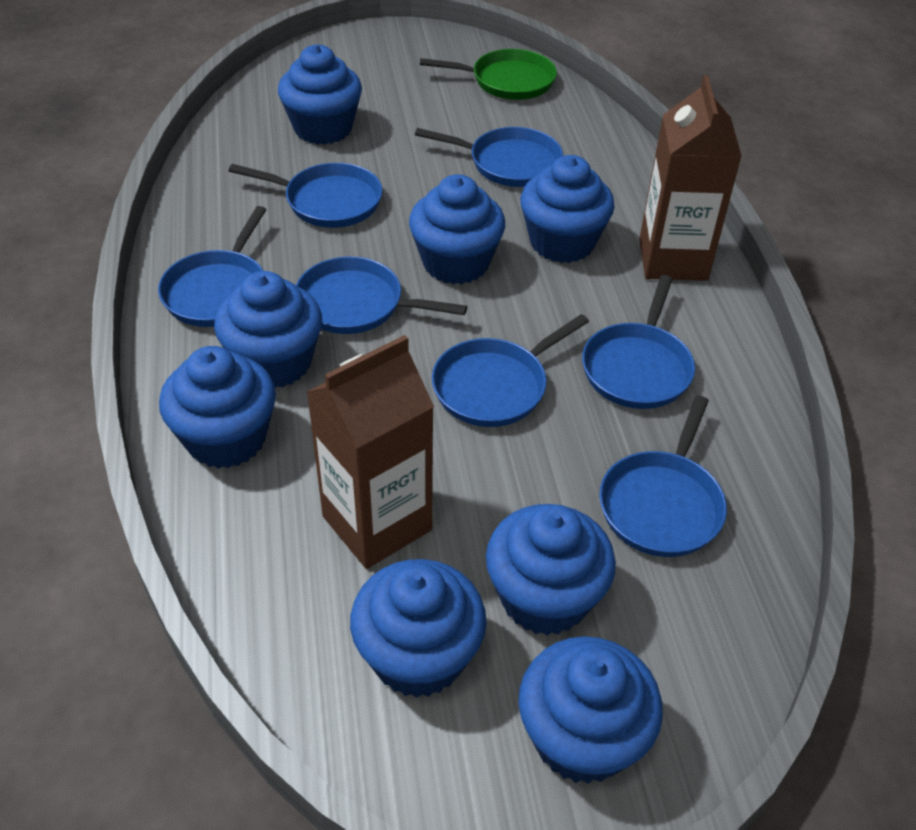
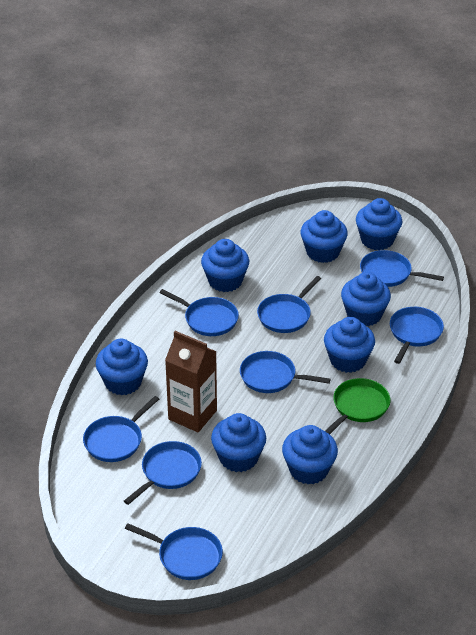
blue pan: 7 -> 8
brown carton: 2 -> 1

